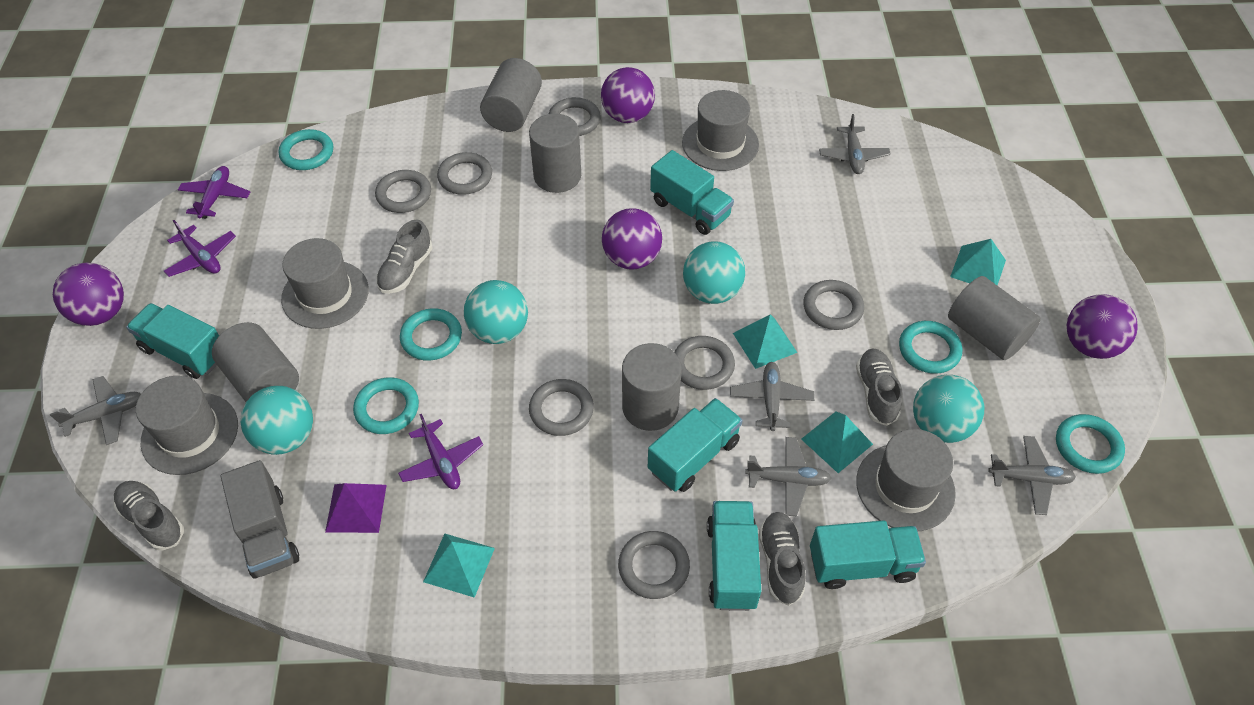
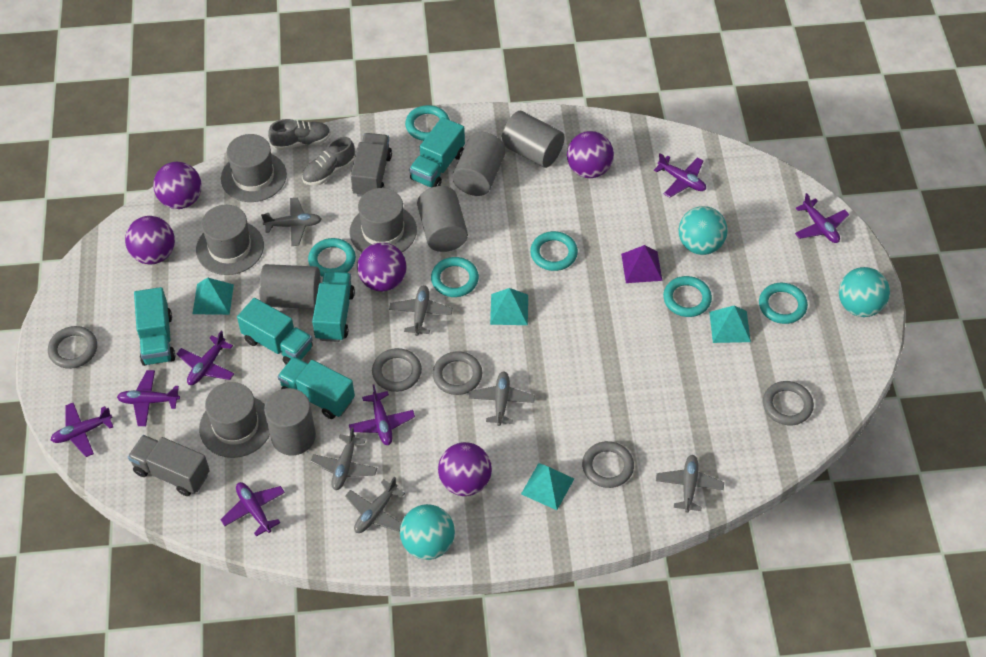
grey plane: 5 -> 6
grey ring: 7 -> 5
grey shoe: 4 -> 2
grey truck: 1 -> 2
purple ball: 4 -> 5
purple plane: 3 -> 7
turquoise ball: 4 -> 3
turquoise ring: 5 -> 6

